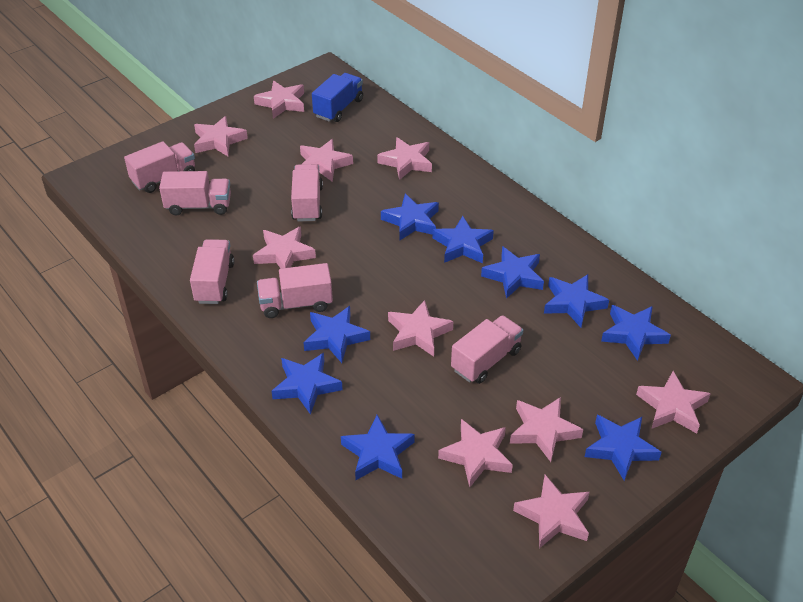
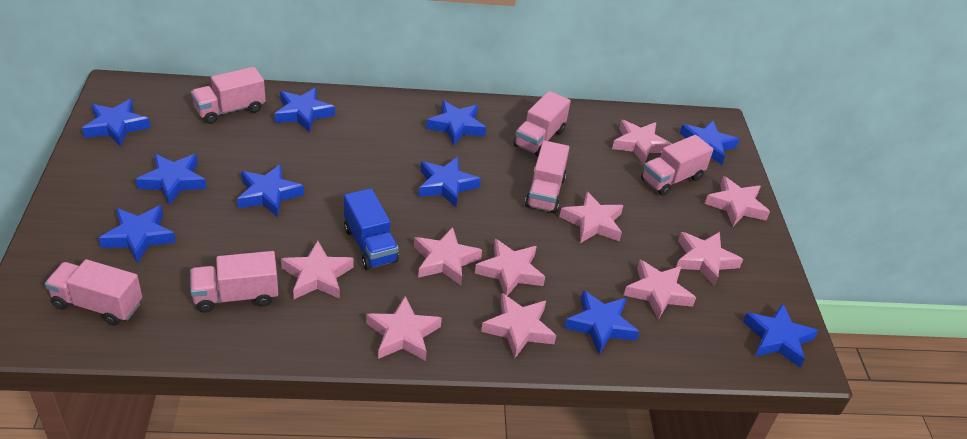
blue star: 9 -> 10

